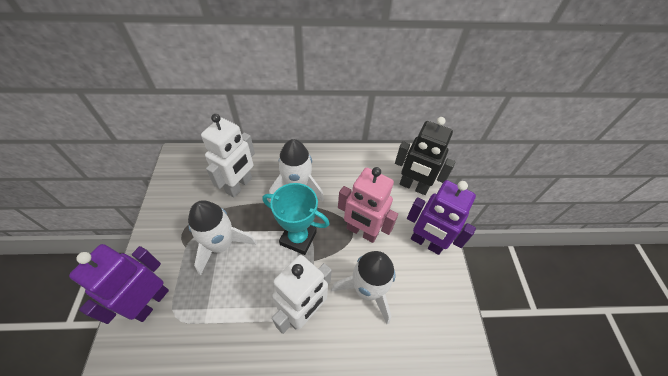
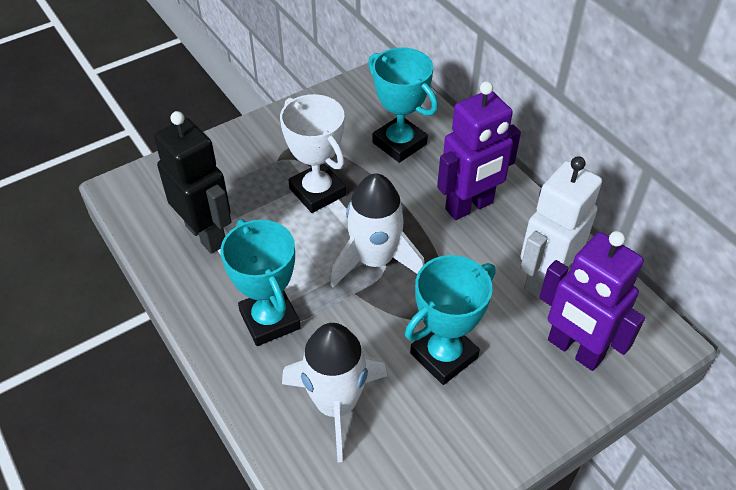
pink robot: 1 -> 0
turquoise trophy: 1 -> 3
white robot: 2 -> 1
white rocket: 3 -> 2
white trophy: 0 -> 1

